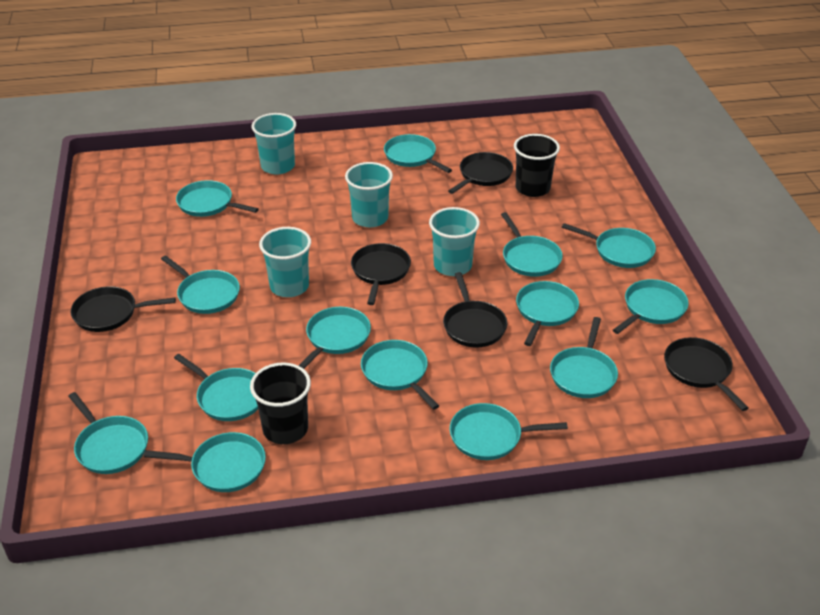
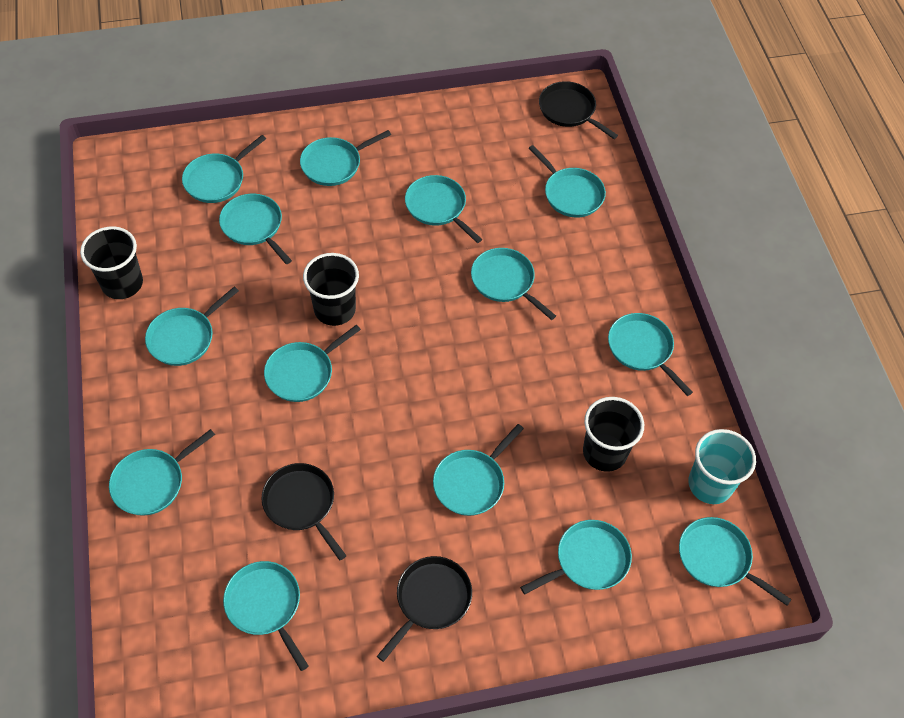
black cup: 2 -> 3
black pan: 5 -> 3
turquoise cup: 4 -> 1

